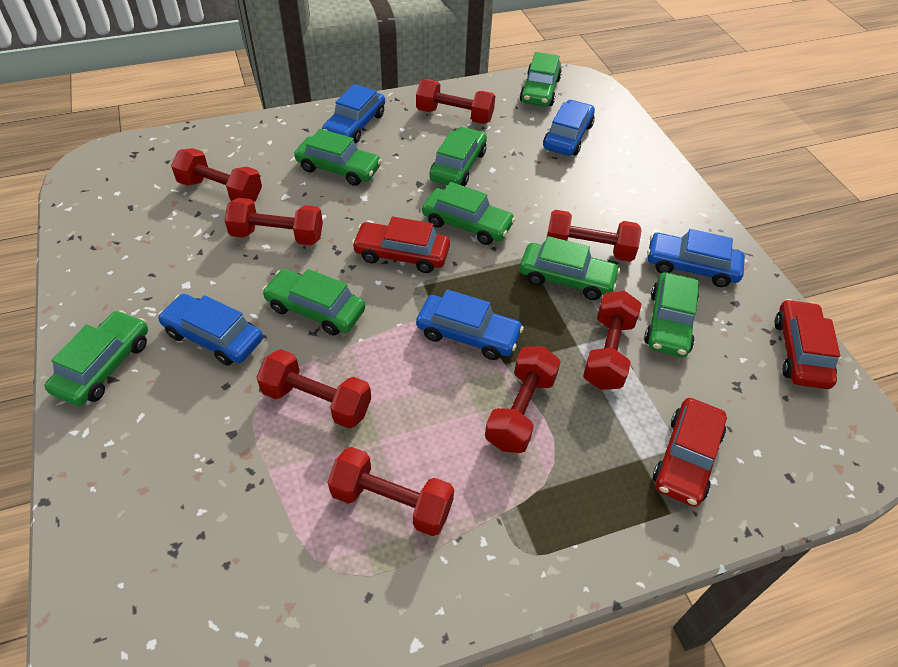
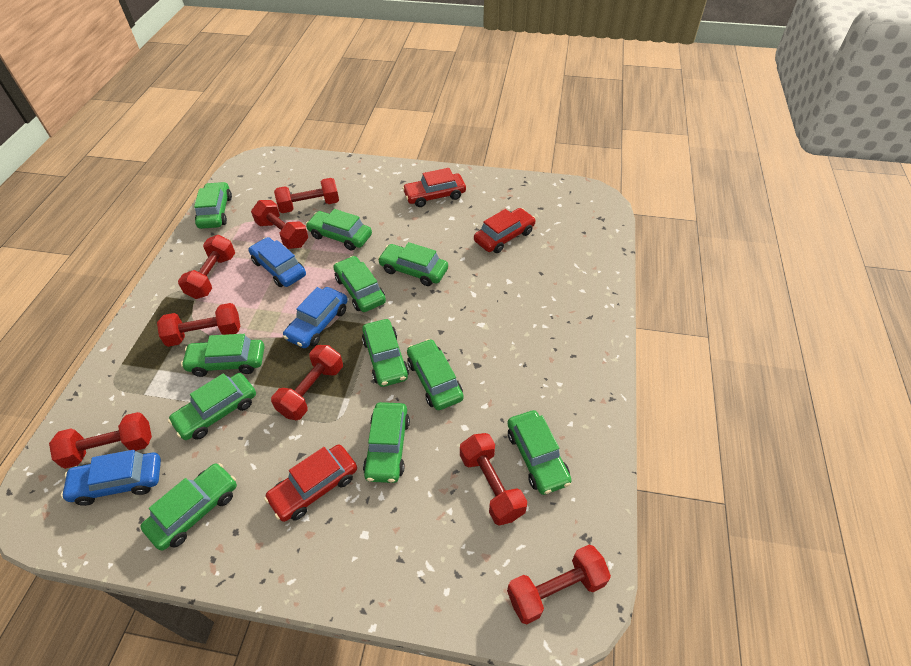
blue car: 5 -> 3
green car: 8 -> 11

